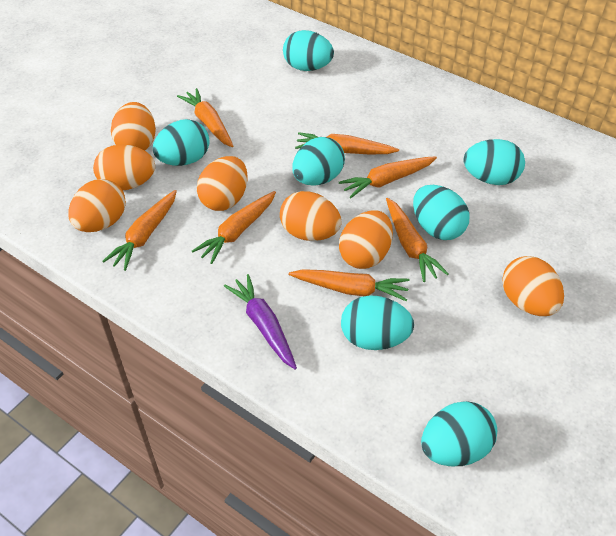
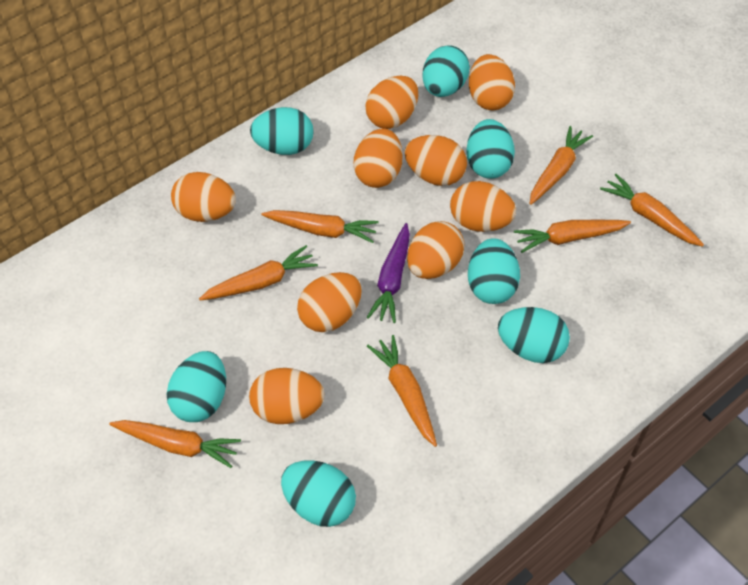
orange egg: 7 -> 9

